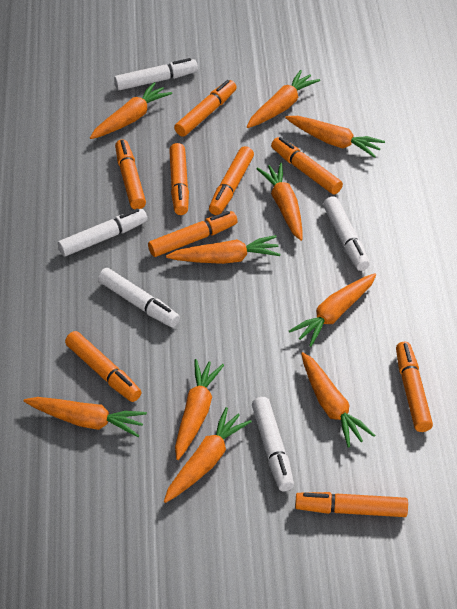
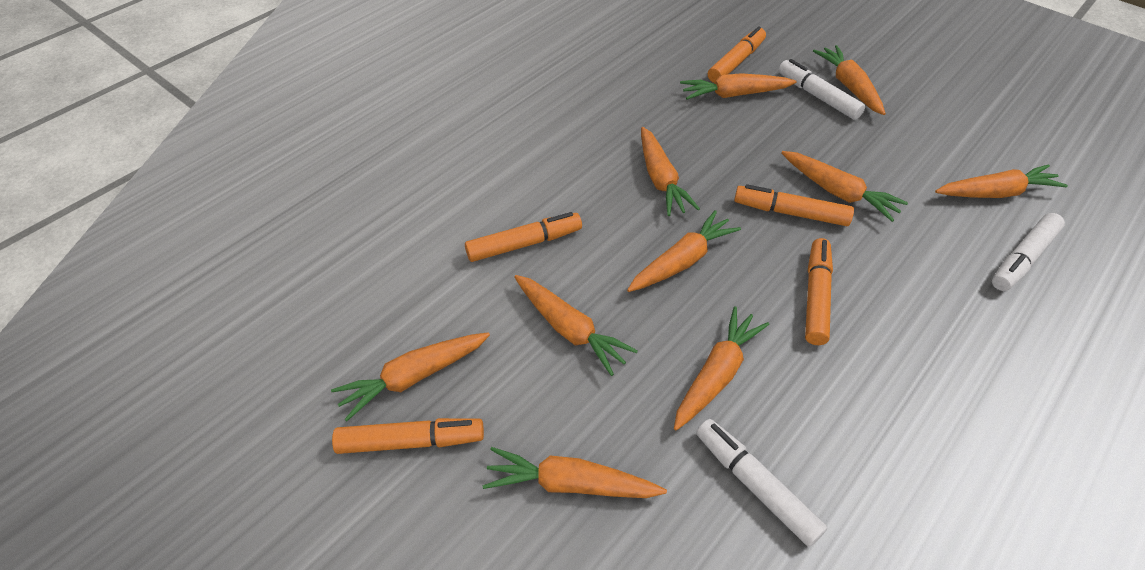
orange marker: 9 -> 5
white marker: 5 -> 3

